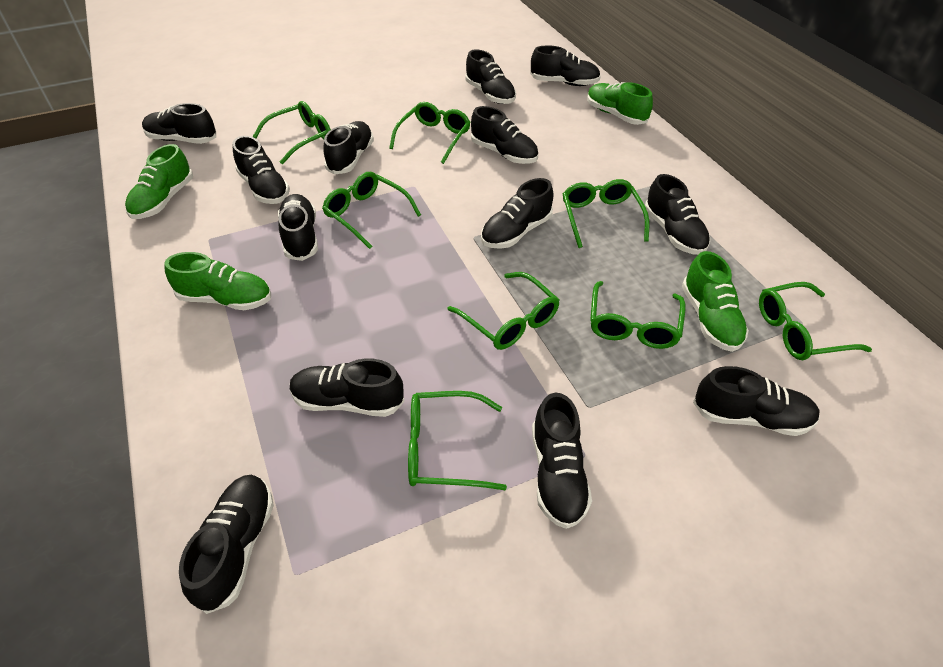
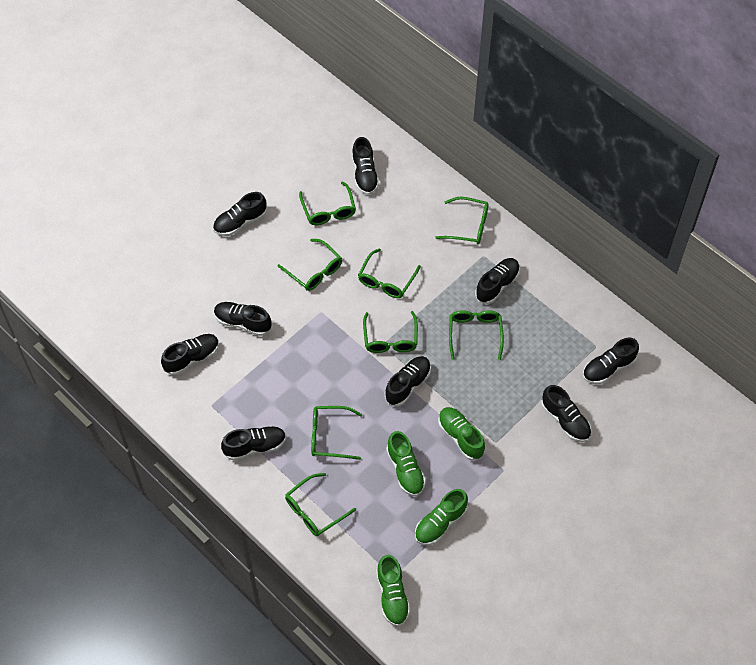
black shoe: 13 -> 9

